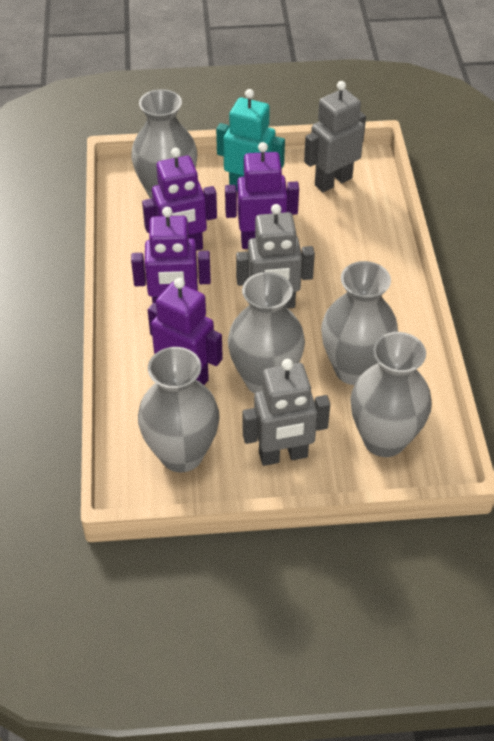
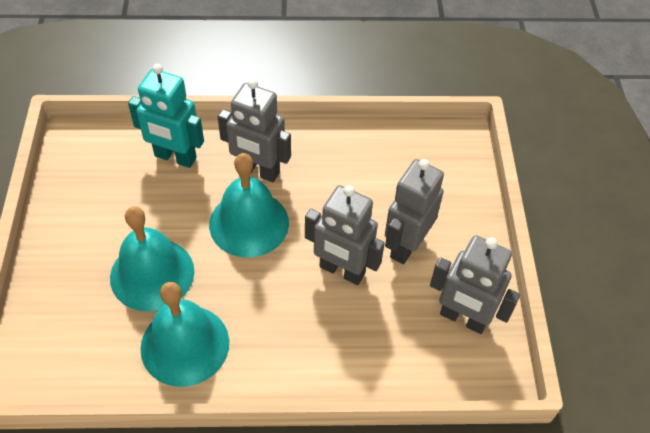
grey robot: 3 -> 4
grey vase: 5 -> 0
purple robot: 4 -> 0
turquoise bell: 0 -> 3

